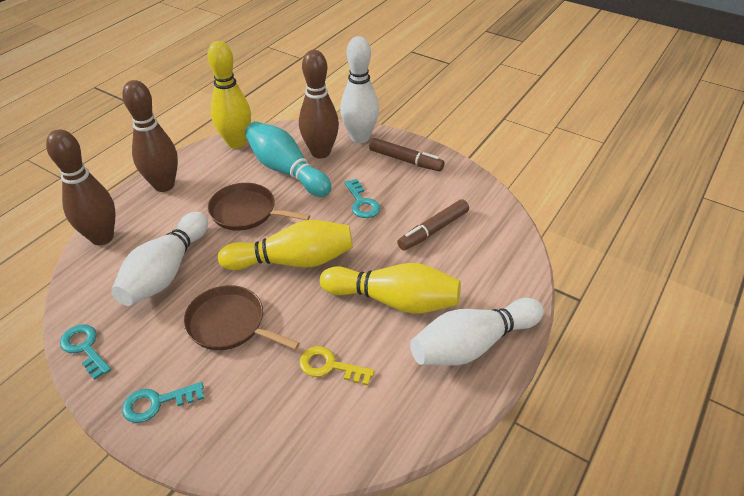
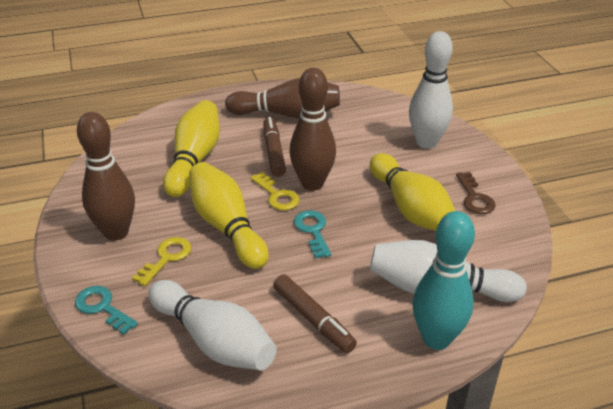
brown key: 0 -> 1
brown pan: 2 -> 0
turquoise key: 3 -> 2
yellow key: 1 -> 2

